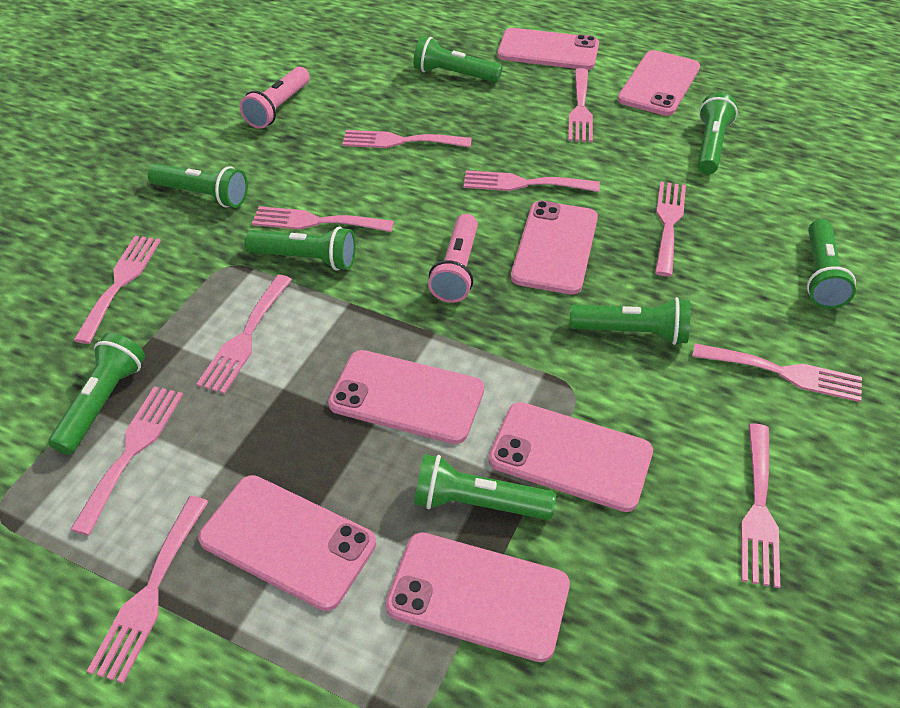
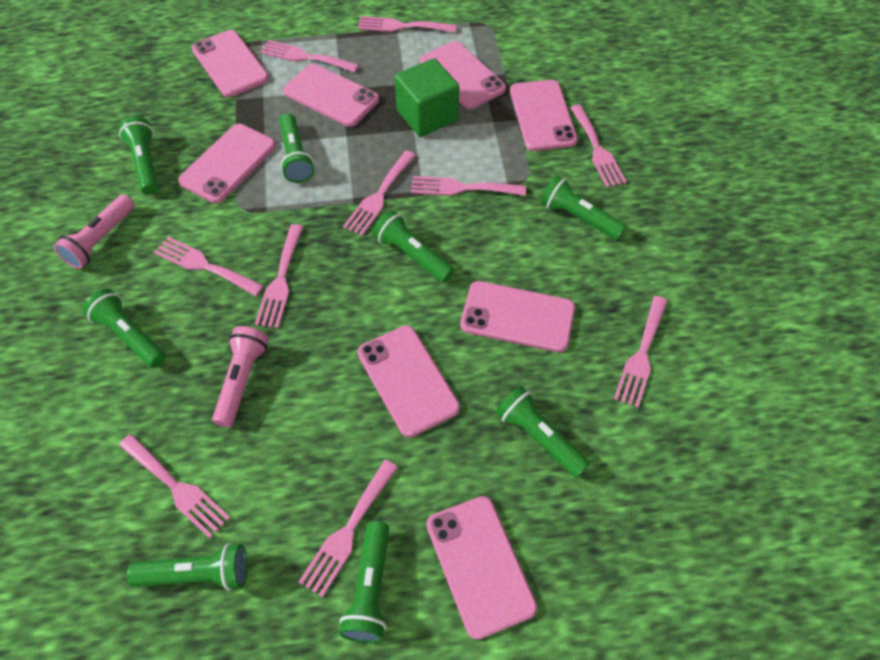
green cube: 0 -> 1
pink fork: 11 -> 10
pink phone: 7 -> 8

